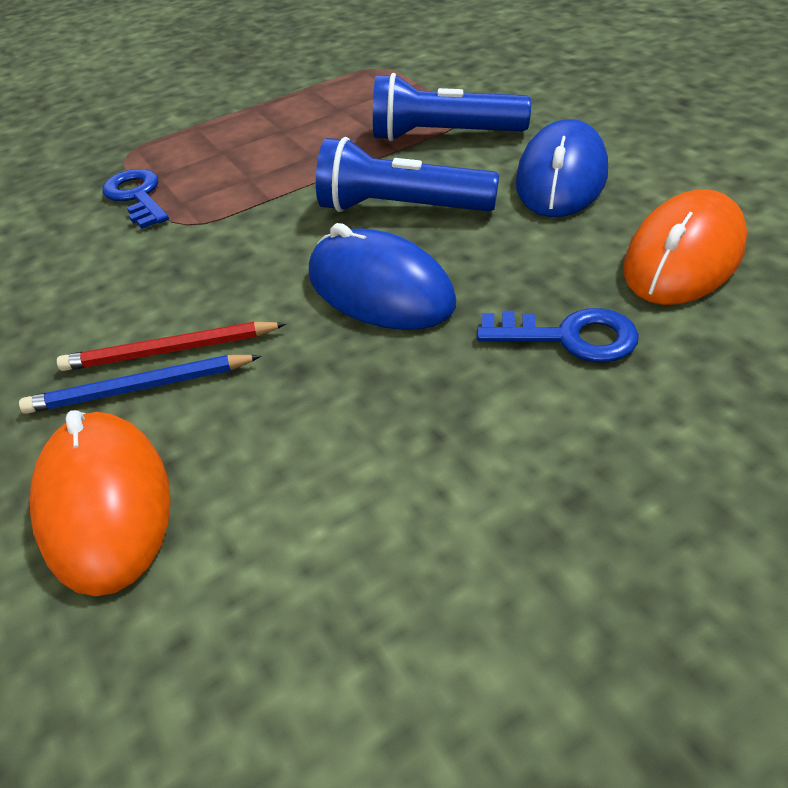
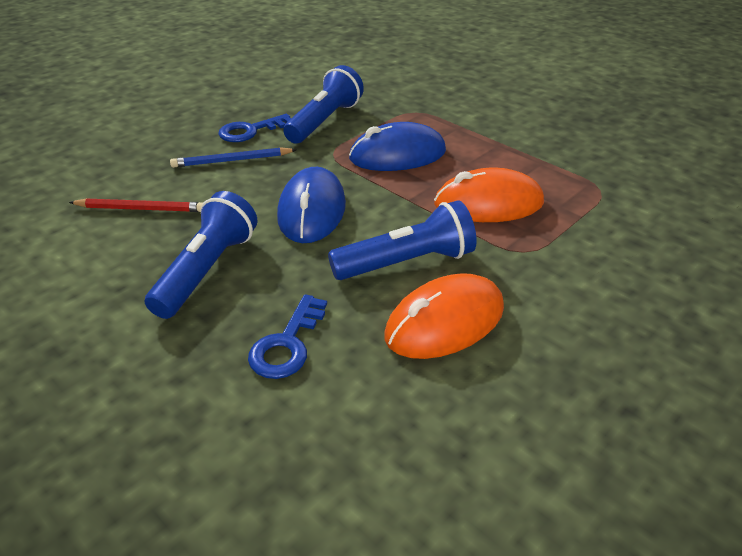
blue flashlight: 2 -> 3

